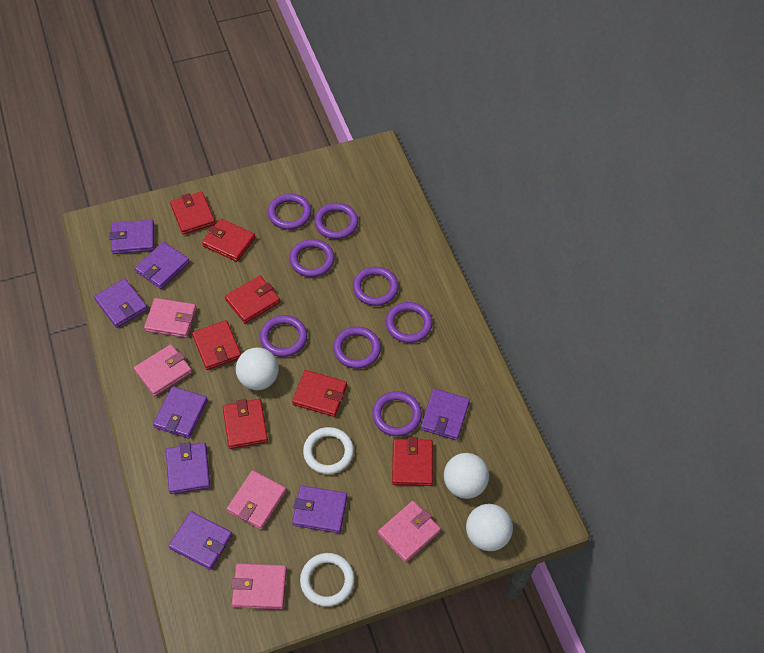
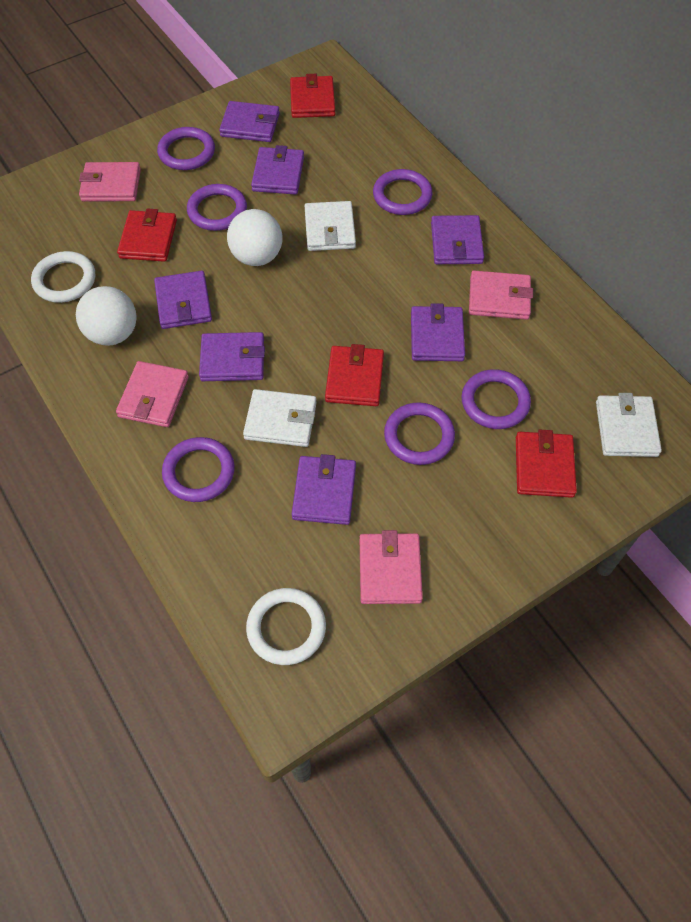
pink wallet: 5 -> 4
purple ring: 8 -> 6
purple wallet: 8 -> 7
red wallet: 7 -> 4
white ball: 3 -> 2
white wallet: 0 -> 3

